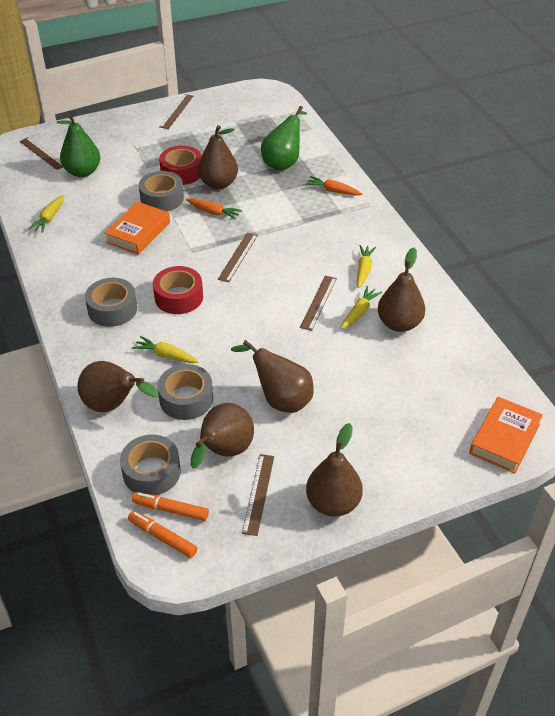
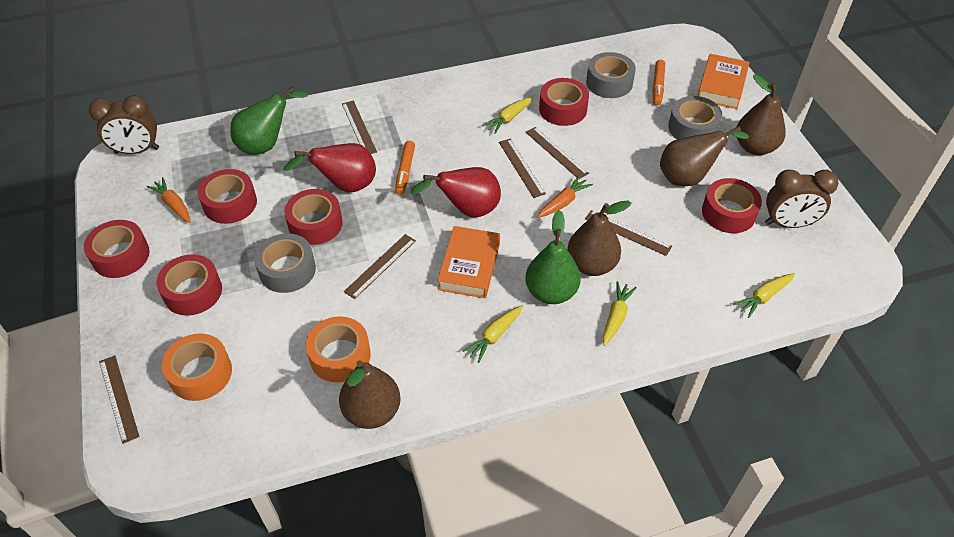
brown clock: 0 -> 2
brown pear: 6 -> 4
brown ruler: 5 -> 6
grey tape: 4 -> 3
orange tape: 0 -> 2
red pear: 0 -> 2
red tape: 2 -> 6

